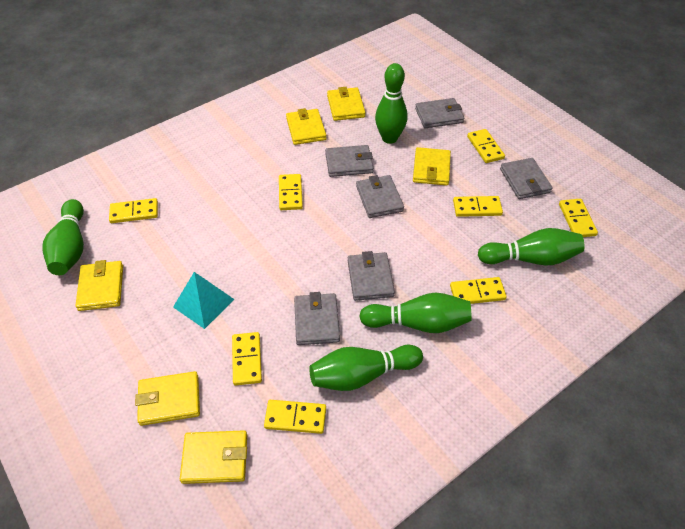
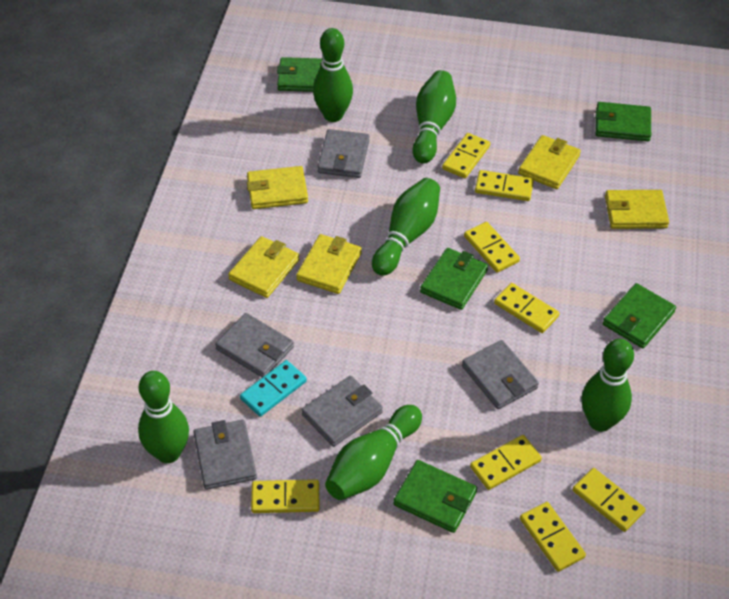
green bowling pin: 5 -> 6
green wallet: 0 -> 5
grey wallet: 6 -> 5
turquoise domino: 0 -> 1
turquoise pyramid: 1 -> 0
yellow wallet: 6 -> 5

